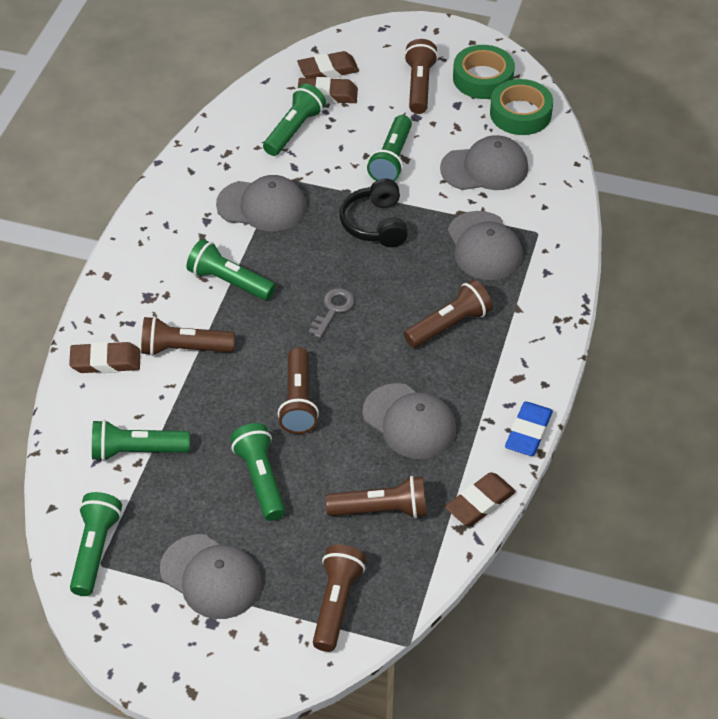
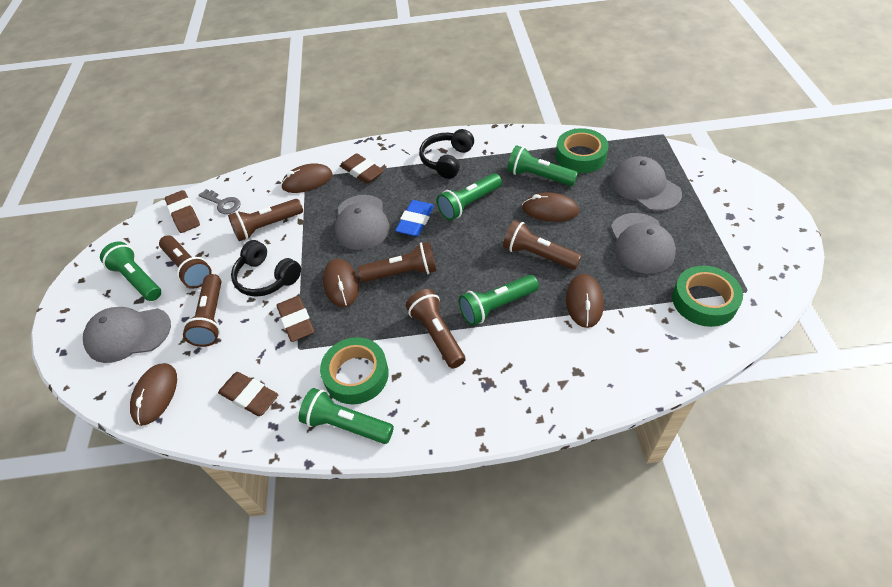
black headphones: 1 -> 2
brown mouse: 0 -> 5
green flashlight: 6 -> 5
green tape: 2 -> 3
grey cap: 5 -> 4

